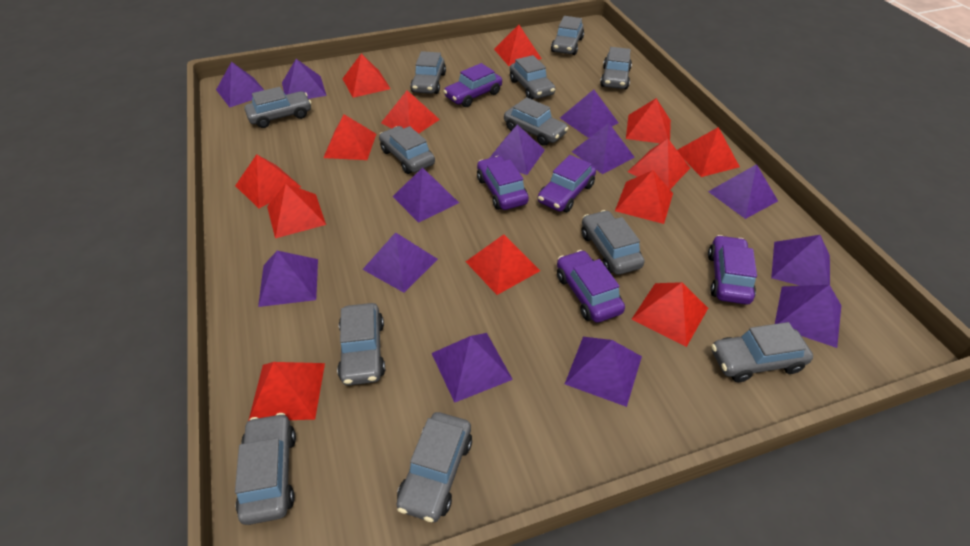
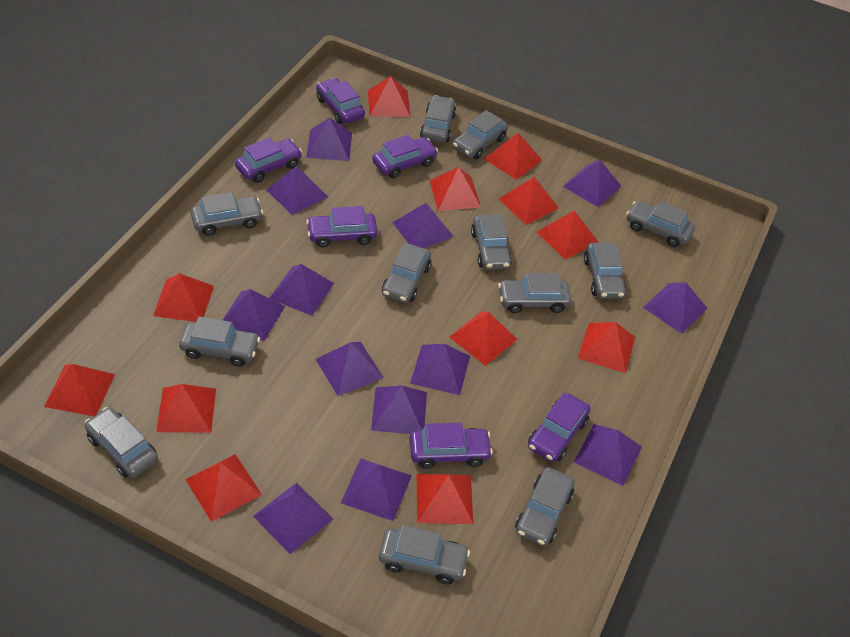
purple car: 5 -> 6
red pyramid: 13 -> 12

